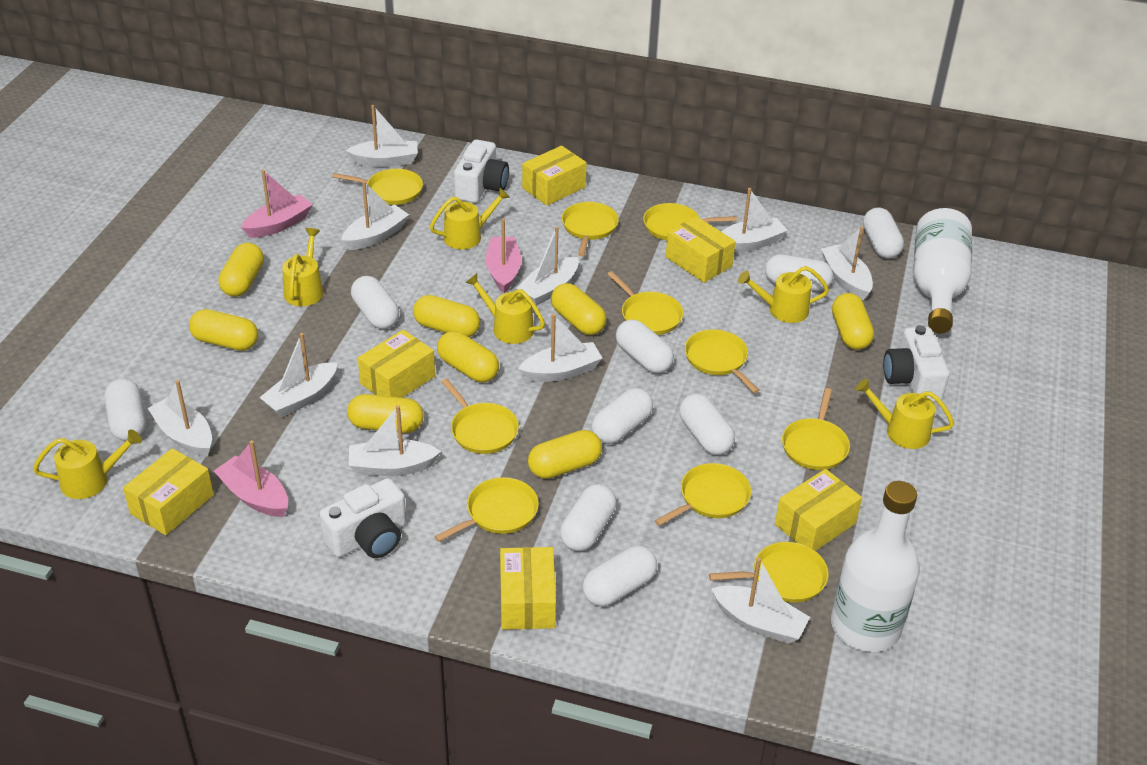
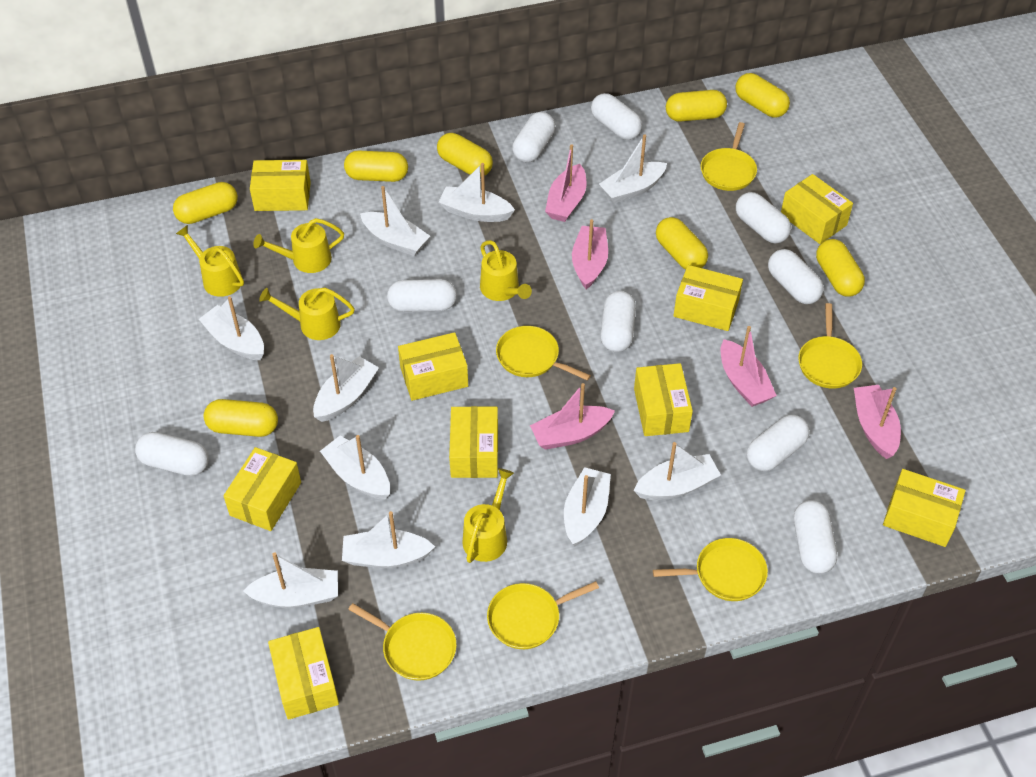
pink boat: 3 -> 5
white bottle: 2 -> 0
white camera: 3 -> 0
yellow box: 6 -> 9
yellow pan: 10 -> 6
yellow watering can: 6 -> 5

